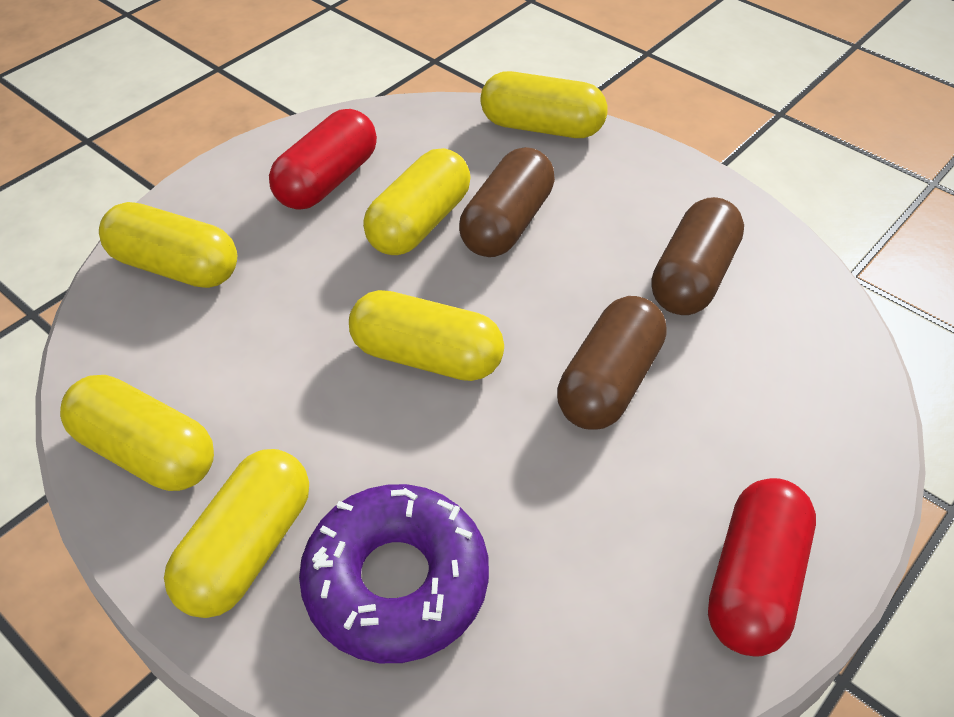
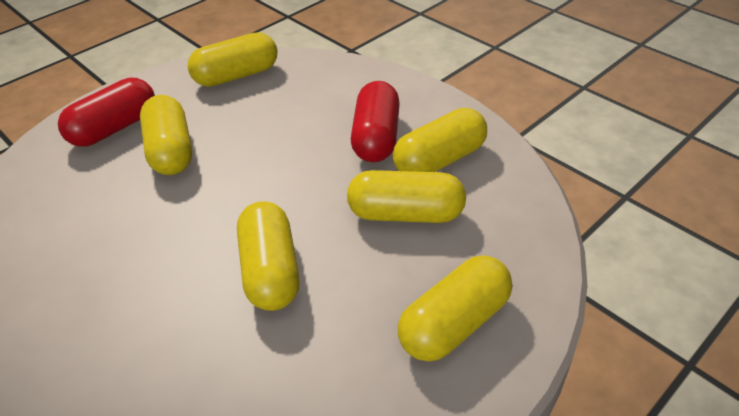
brown capsule: 3 -> 0
purple donut: 1 -> 0

